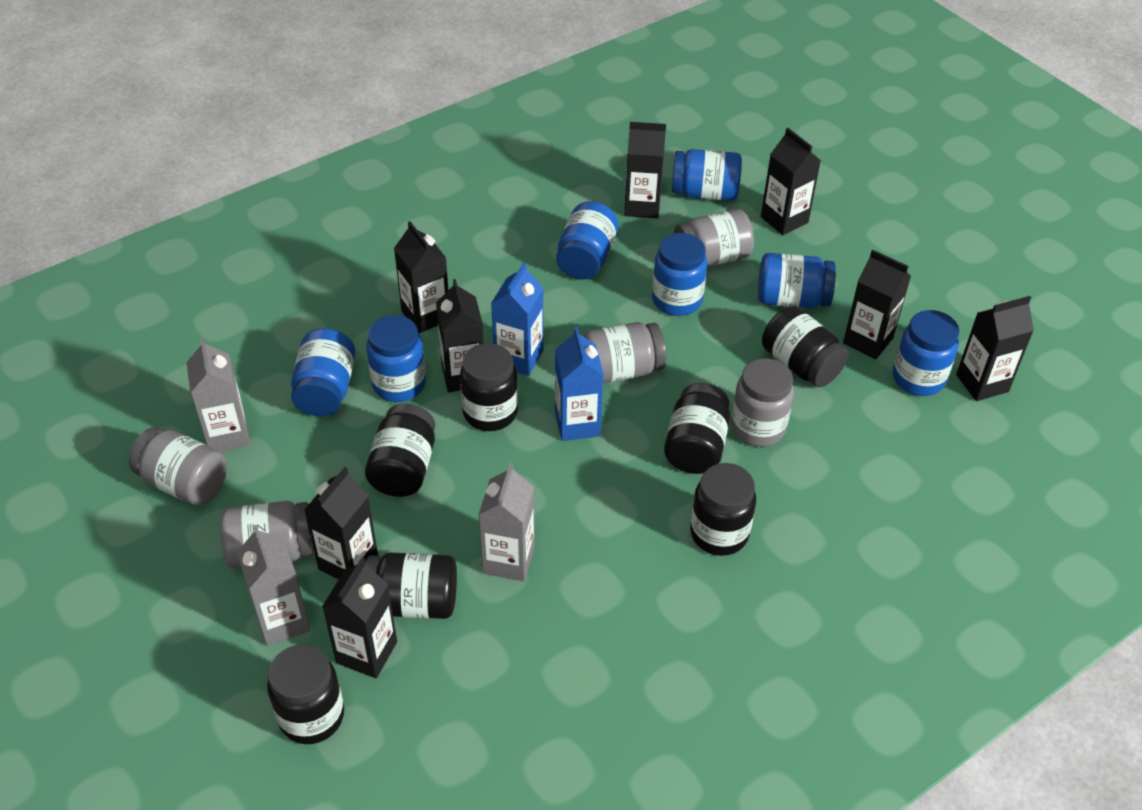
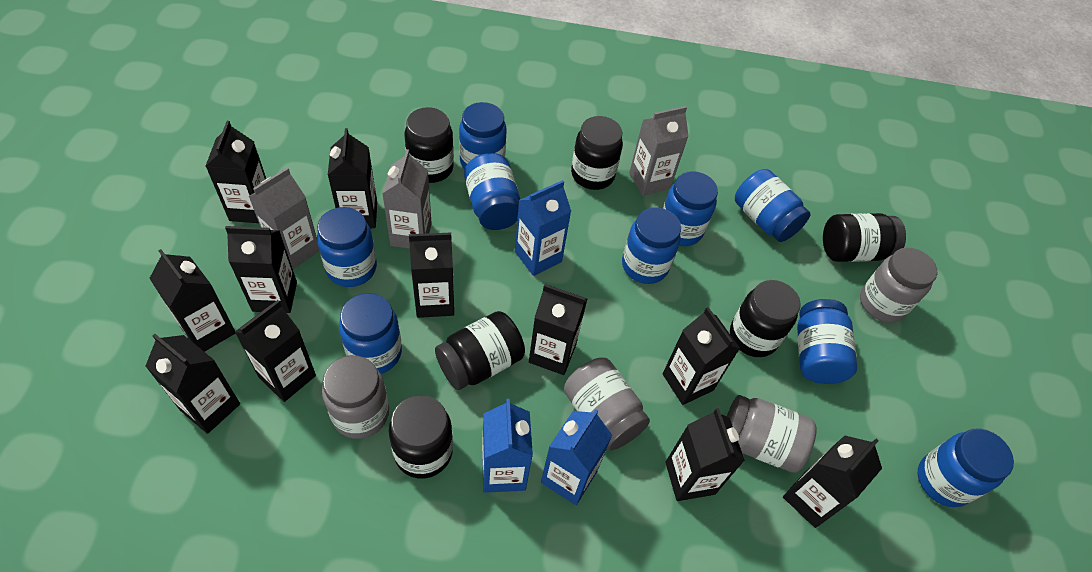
black carton: 8 -> 11
black jar: 7 -> 6
blue carton: 2 -> 3
blue jar: 7 -> 9
grey jar: 5 -> 4

